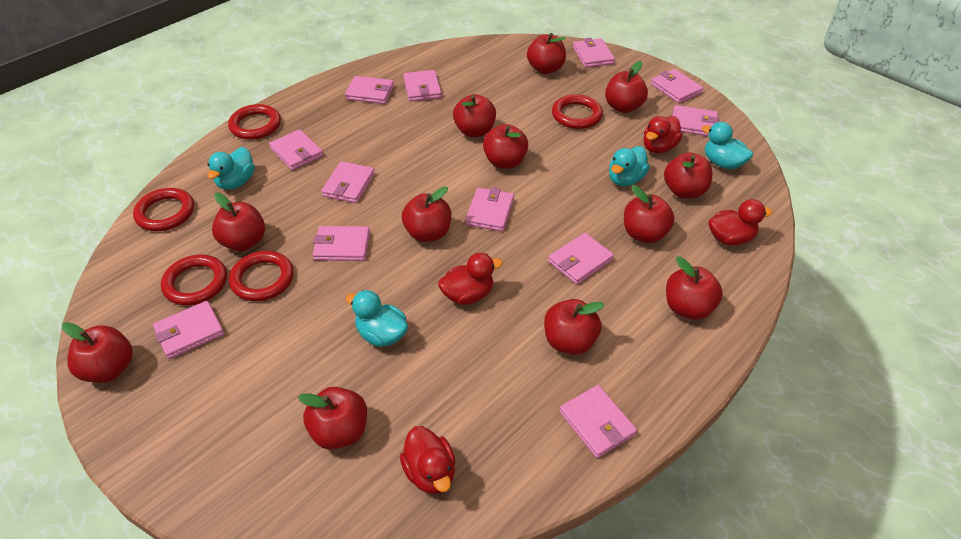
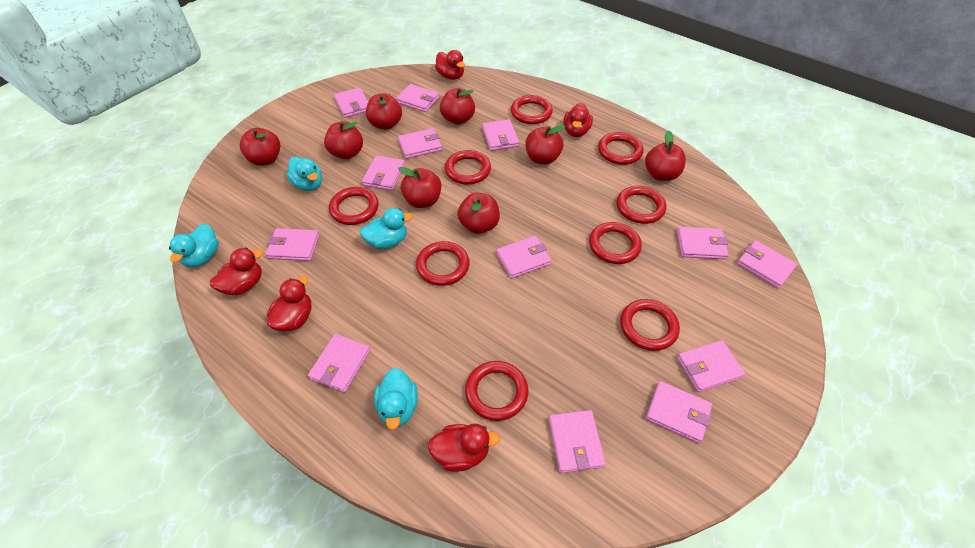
pink wallet: 12 -> 13
red apple: 12 -> 8
red duck: 4 -> 5
red ring: 5 -> 9

